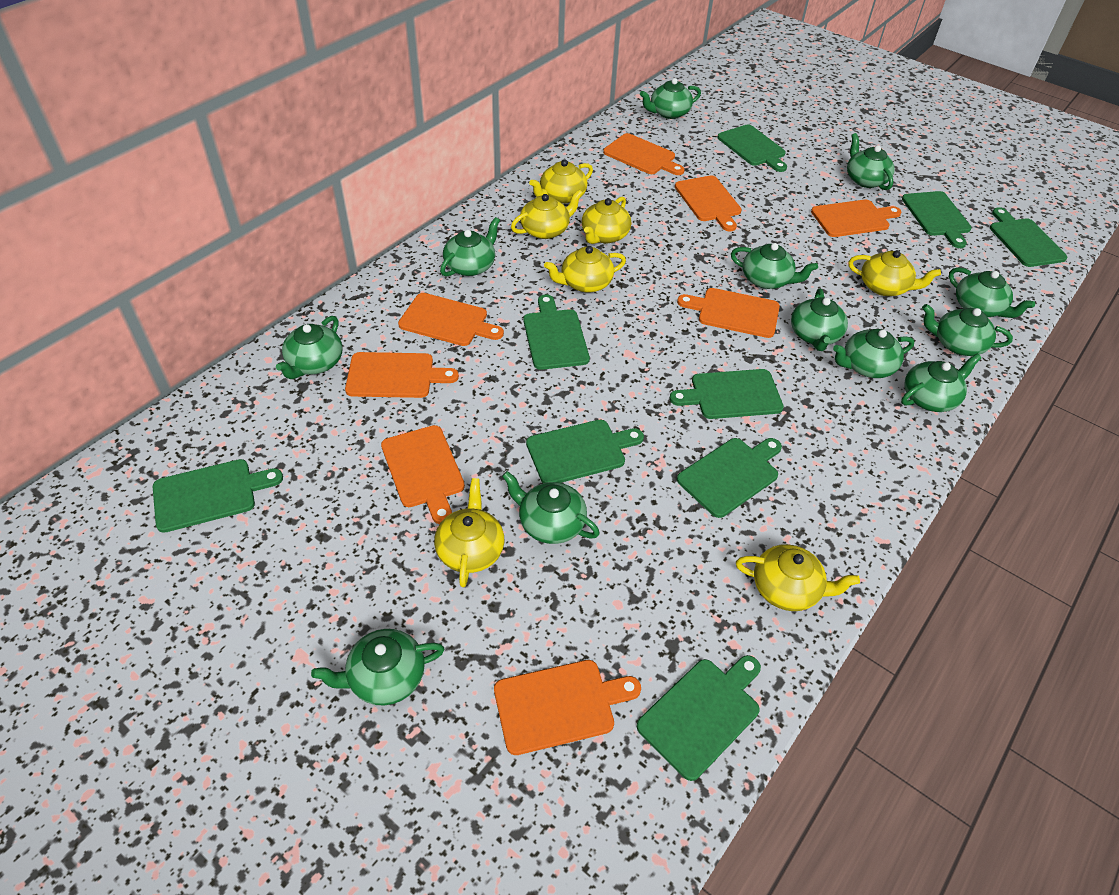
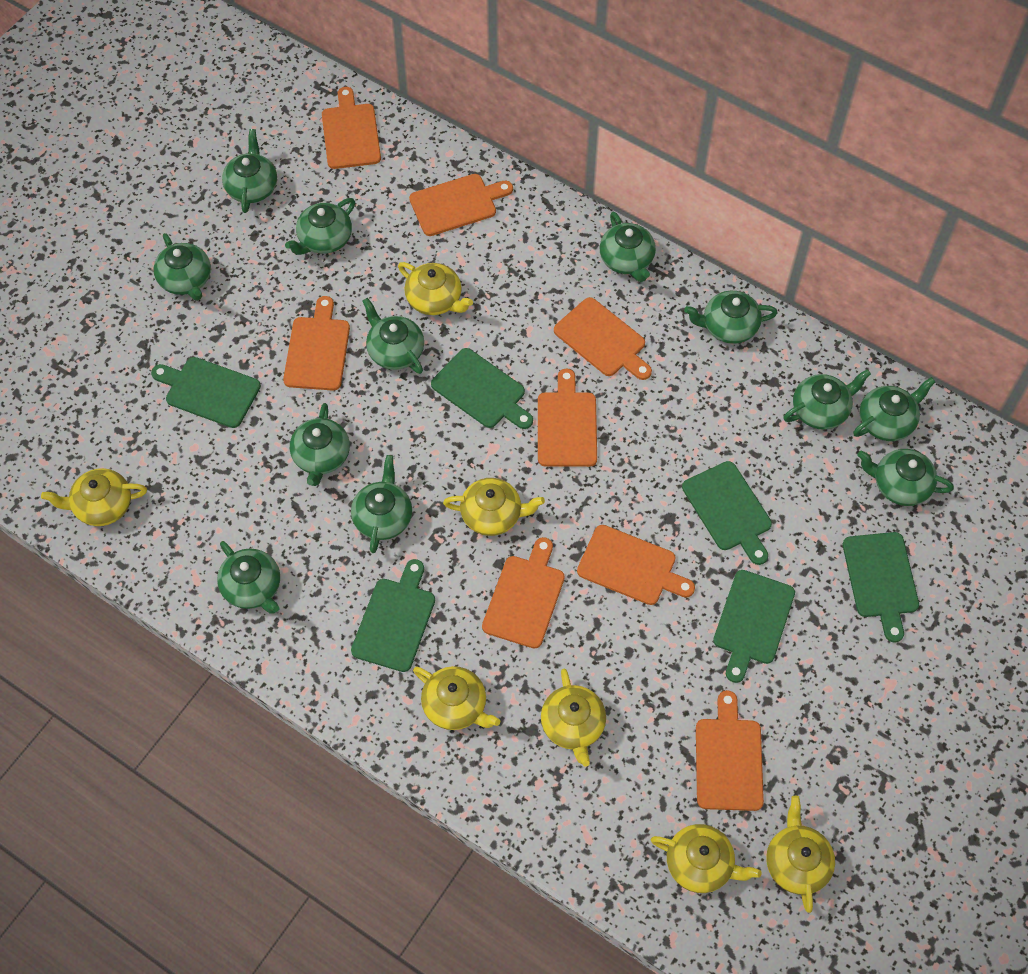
green cutting board: 9 -> 6

